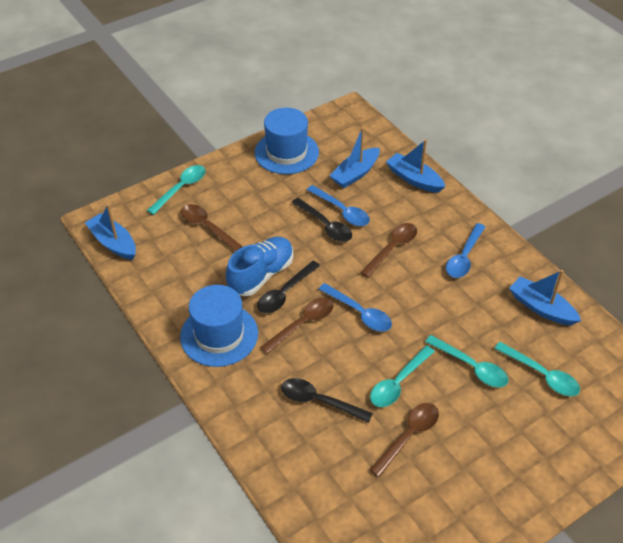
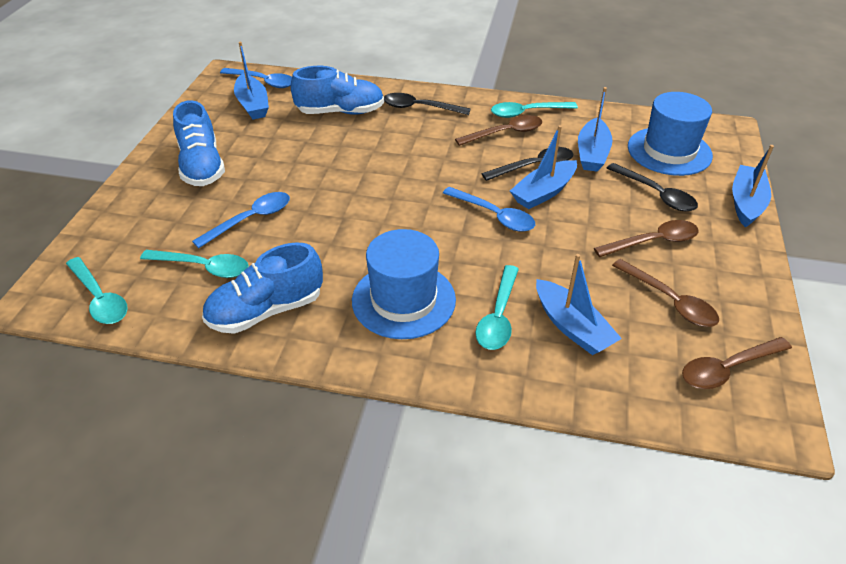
blue boat: 4 -> 5
blue shoe: 1 -> 3

